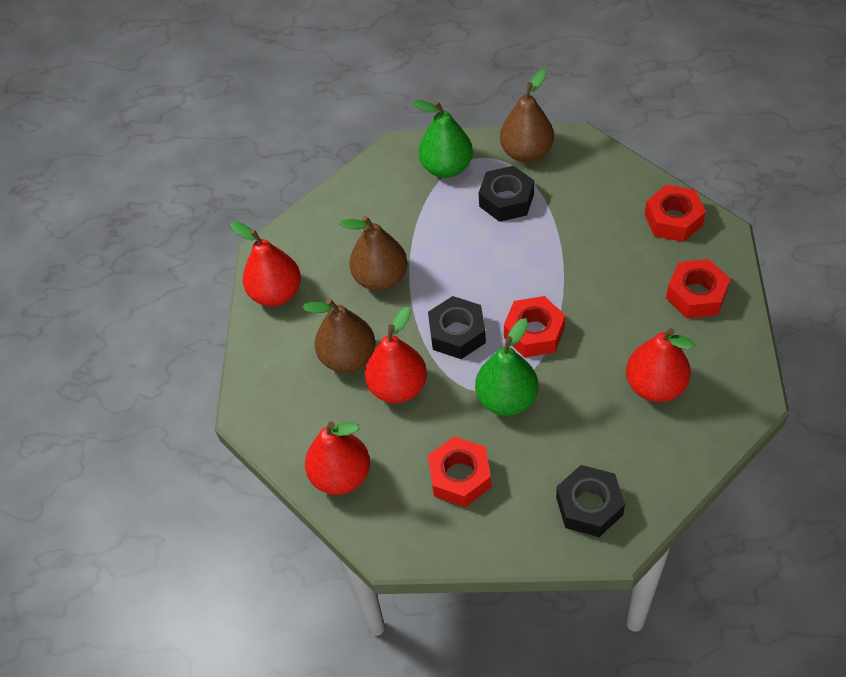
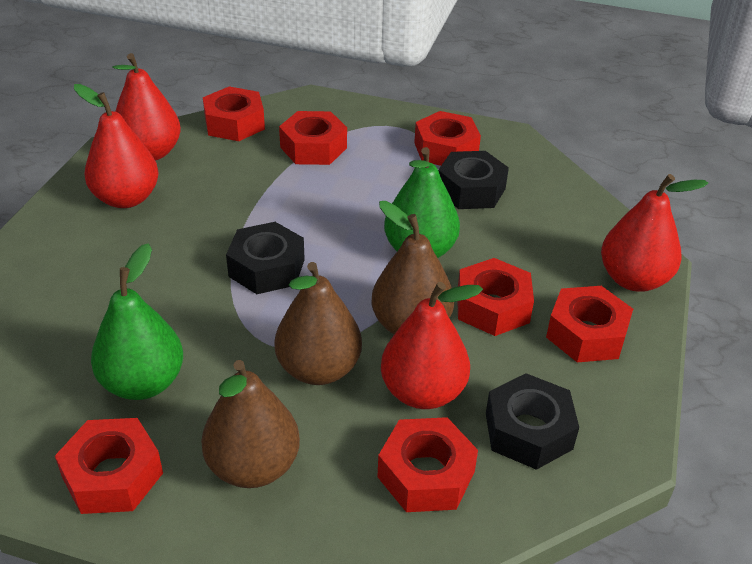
red nut: 4 -> 7

